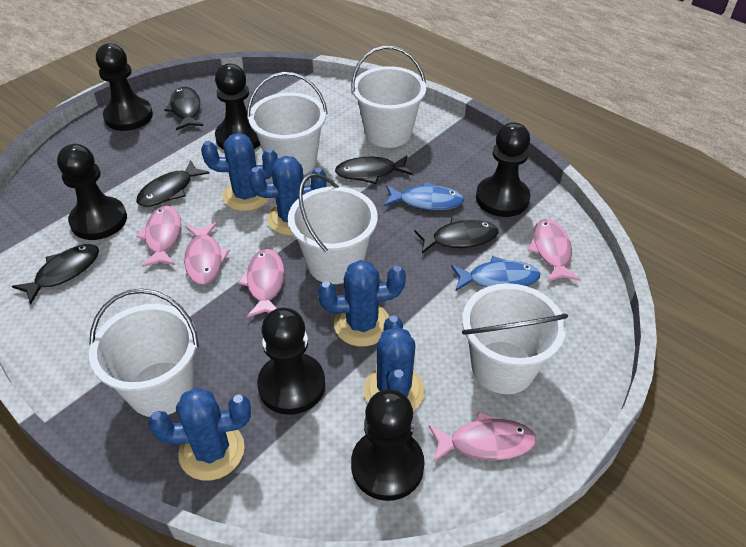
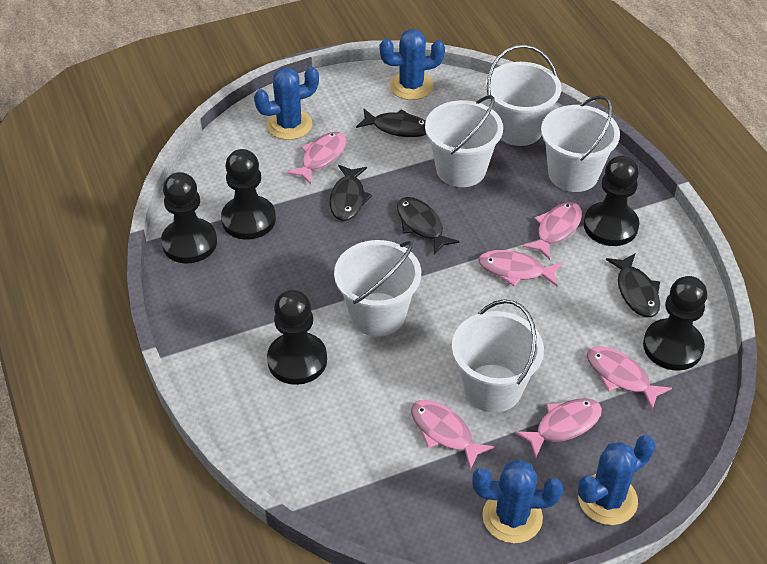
black fish: 5 -> 4
black pawn: 6 -> 5
blue cactus: 5 -> 4
blue fish: 2 -> 0
pink fish: 5 -> 6

